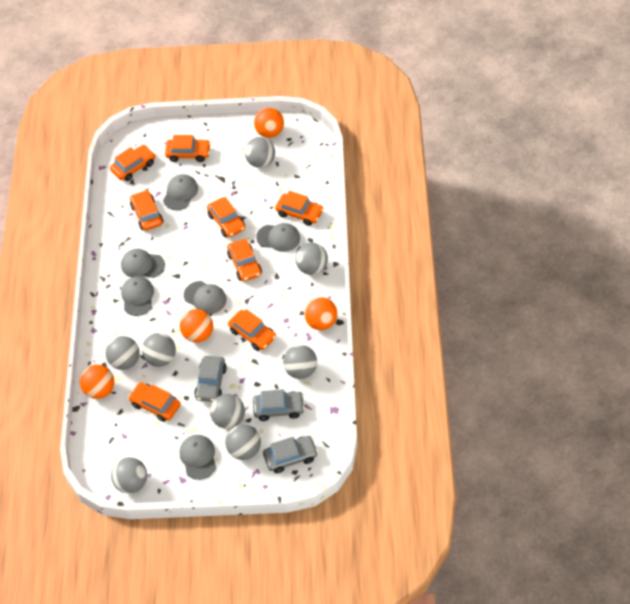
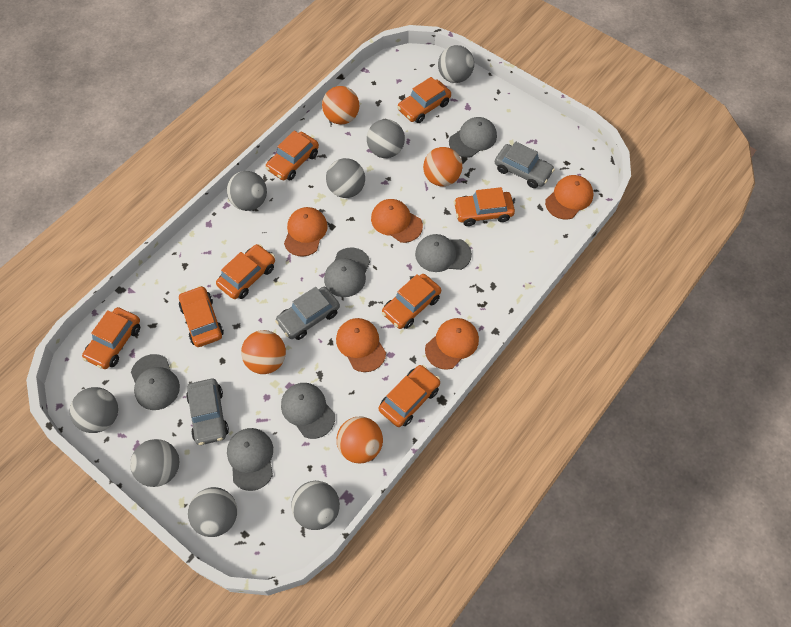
orange cap: 0 -> 5

